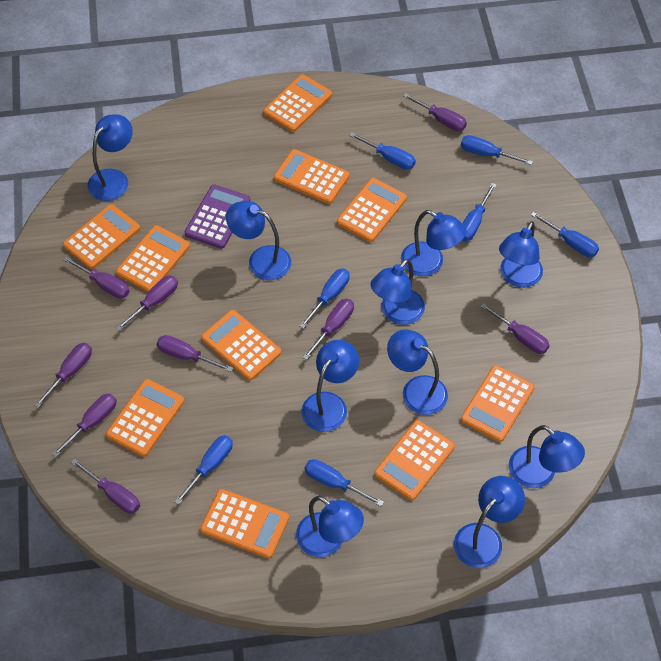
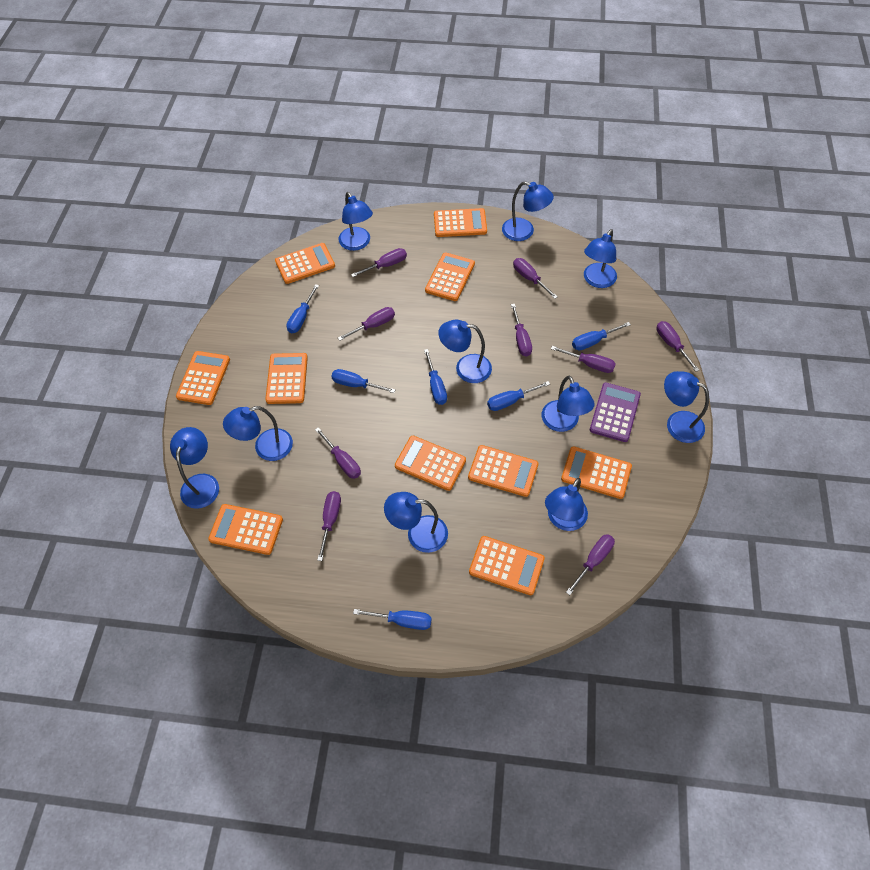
blue screwdriver: 7 -> 6

